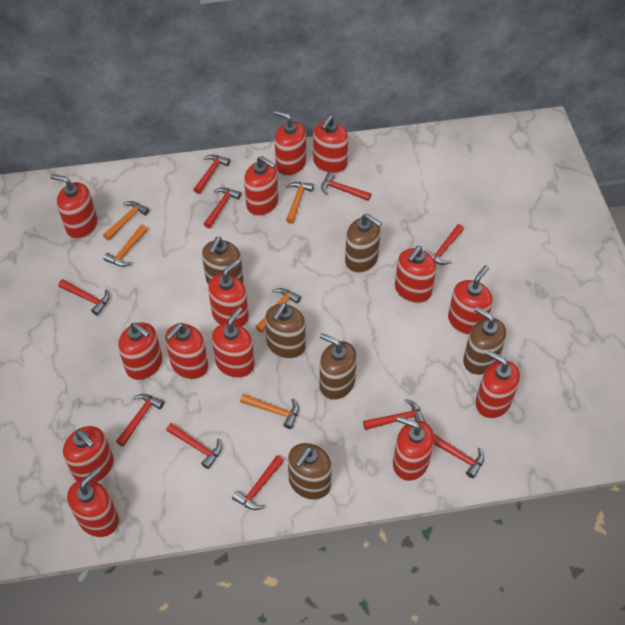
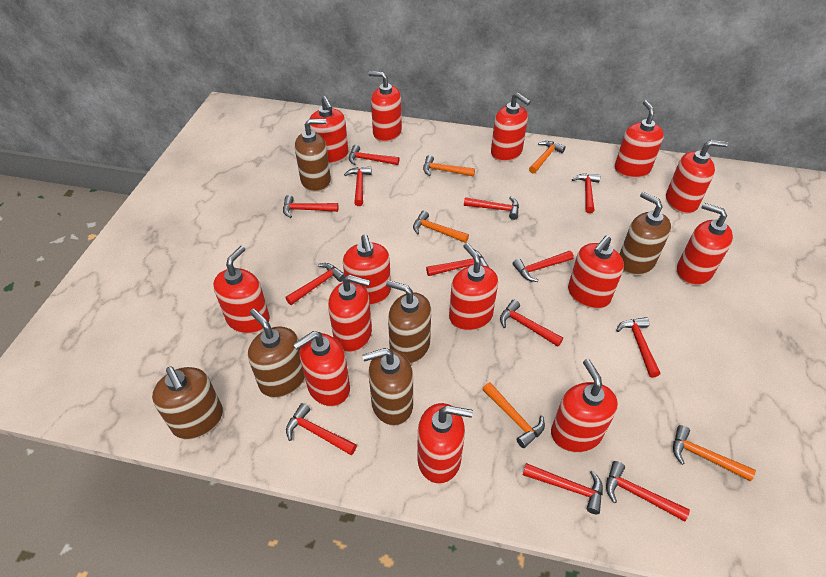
red hammer: 10 -> 13

